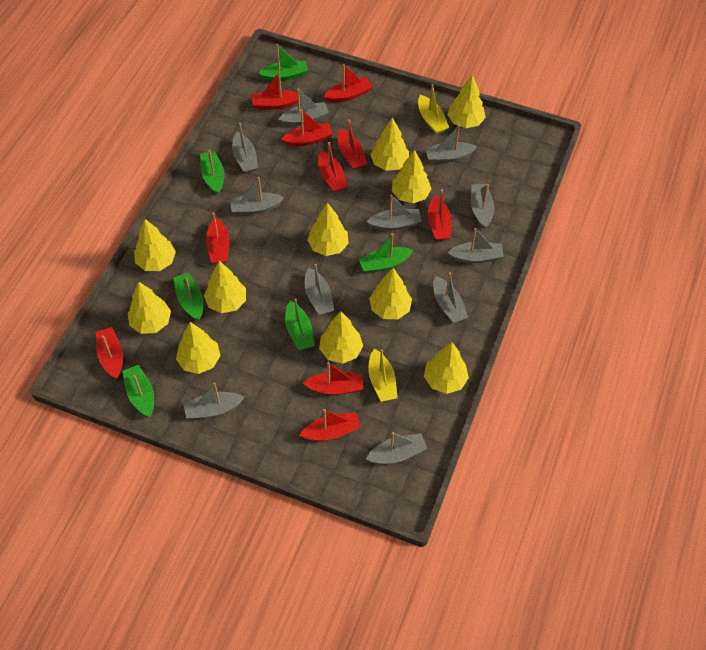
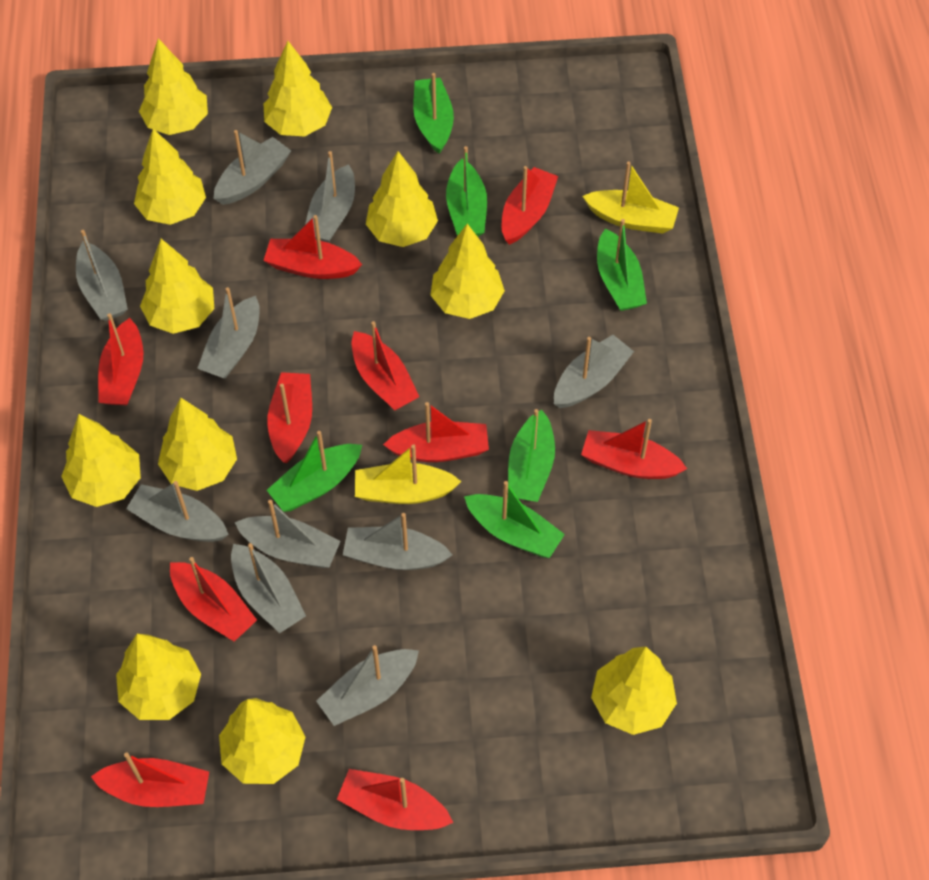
grey boat: 11 -> 10

